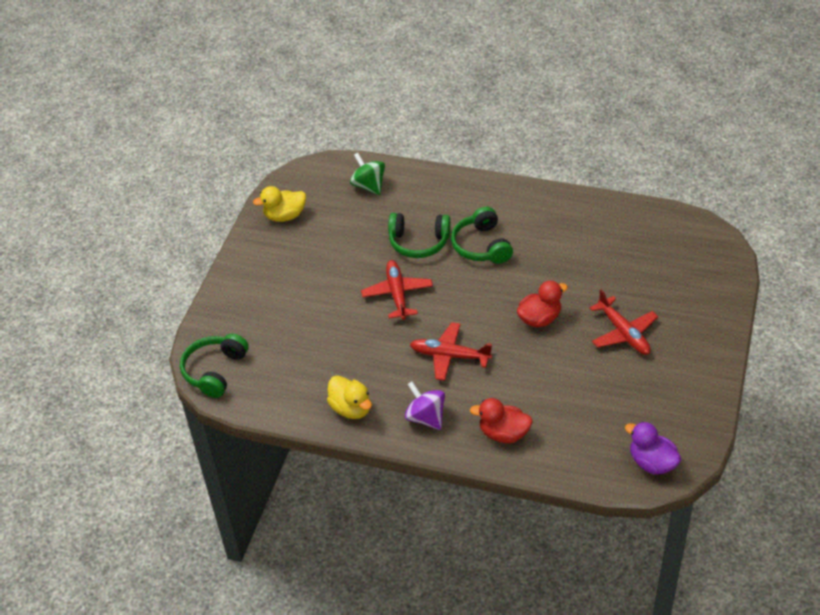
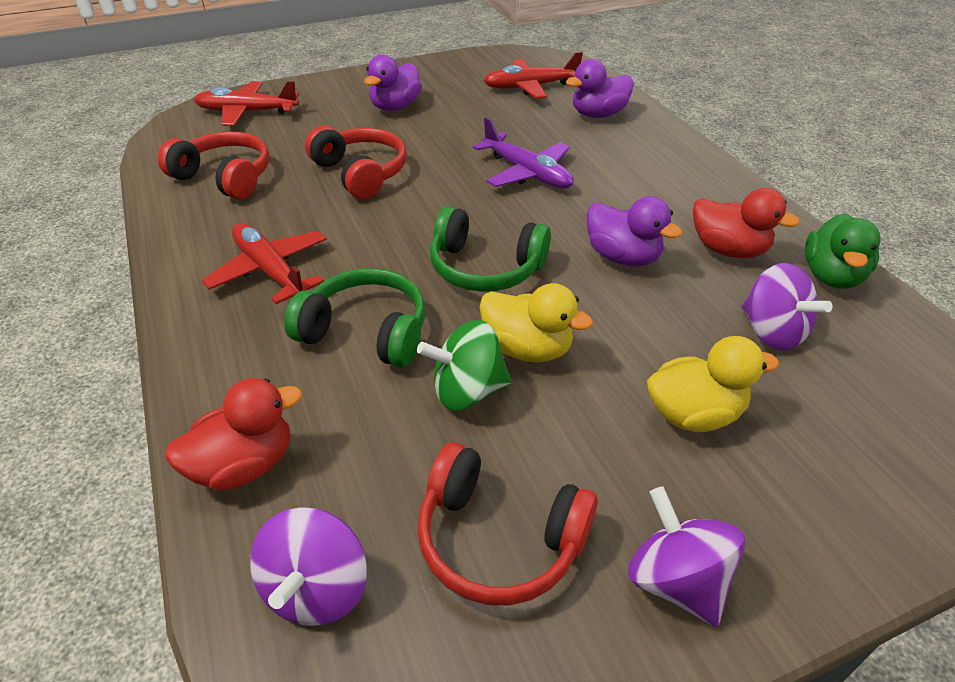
green duck: 0 -> 1
green headphones: 3 -> 2
purple duck: 1 -> 3
purple plane: 0 -> 1
purple spinning top: 1 -> 3
red headphones: 0 -> 3

